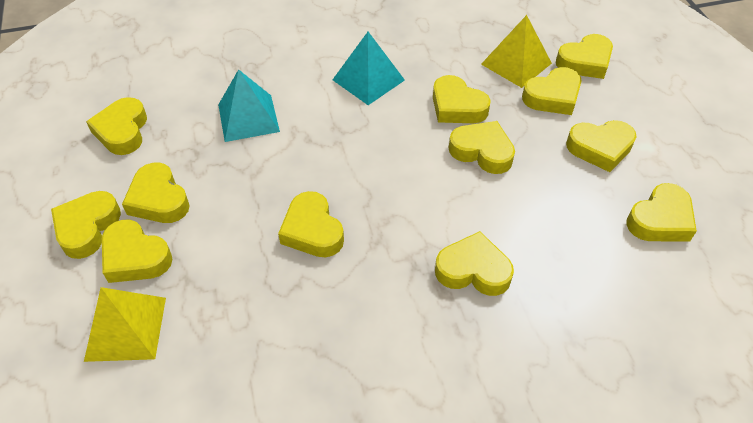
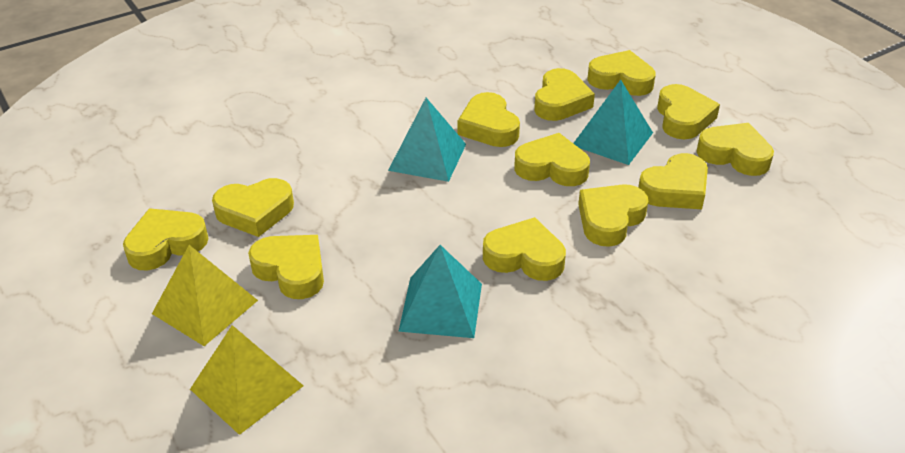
turquoise pyramid: 2 -> 3

